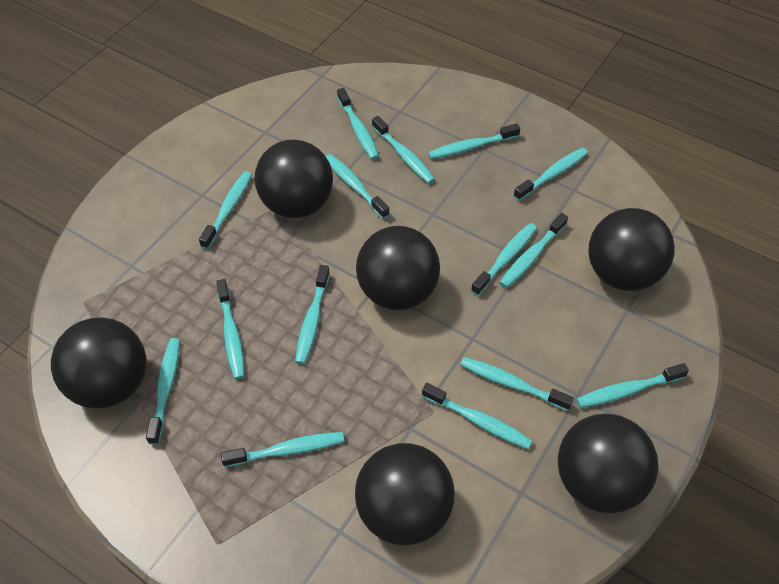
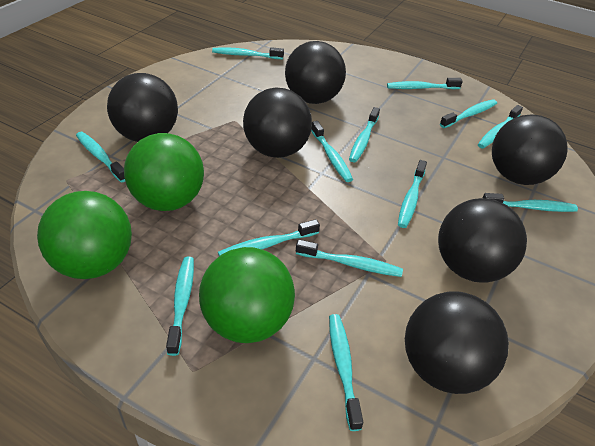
green ball: 0 -> 3
turquoise toothbrush: 15 -> 13

